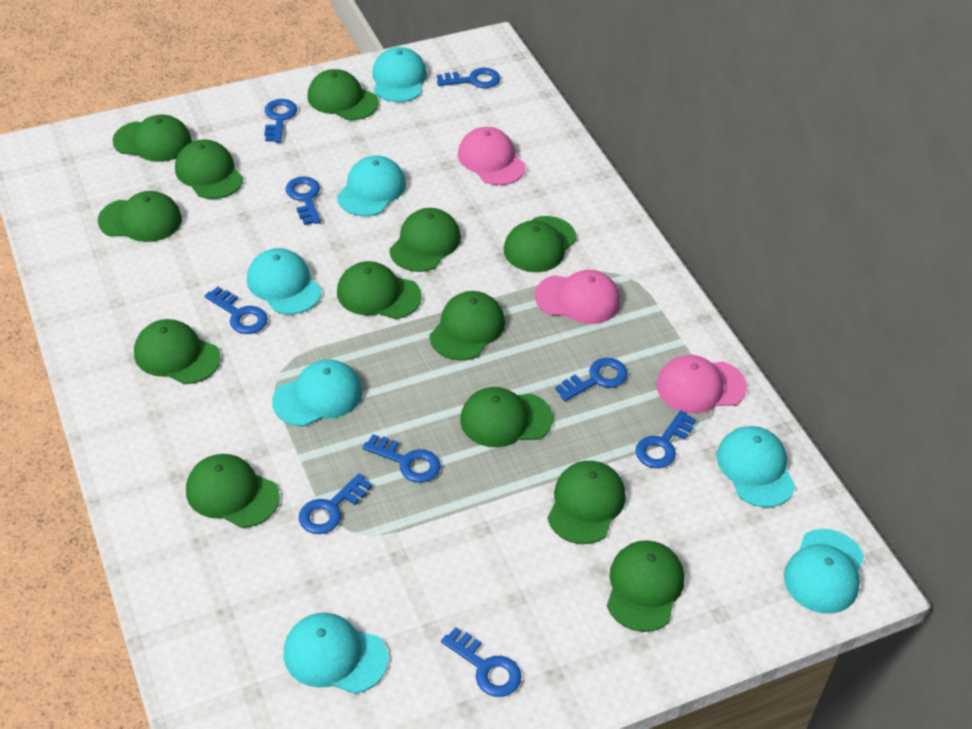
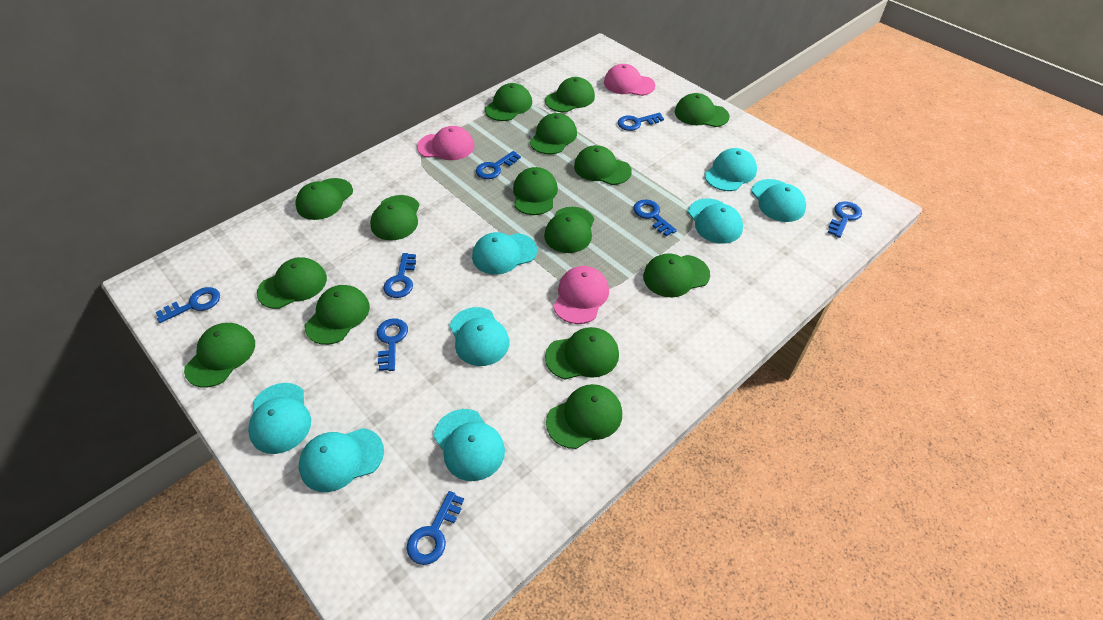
blue key: 9 -> 8
green cap: 13 -> 15
turquoise cap: 7 -> 8

